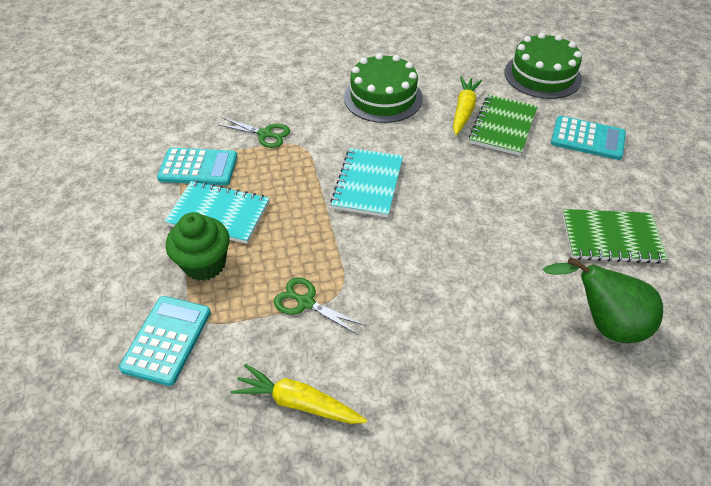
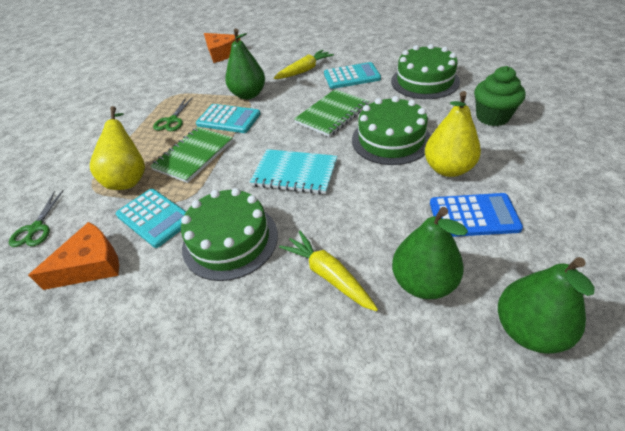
blue calculator: 0 -> 1
green cake: 2 -> 3
green pear: 1 -> 3
orange cheese: 0 -> 2
turquoise notebook: 2 -> 1
yellow pear: 0 -> 2

